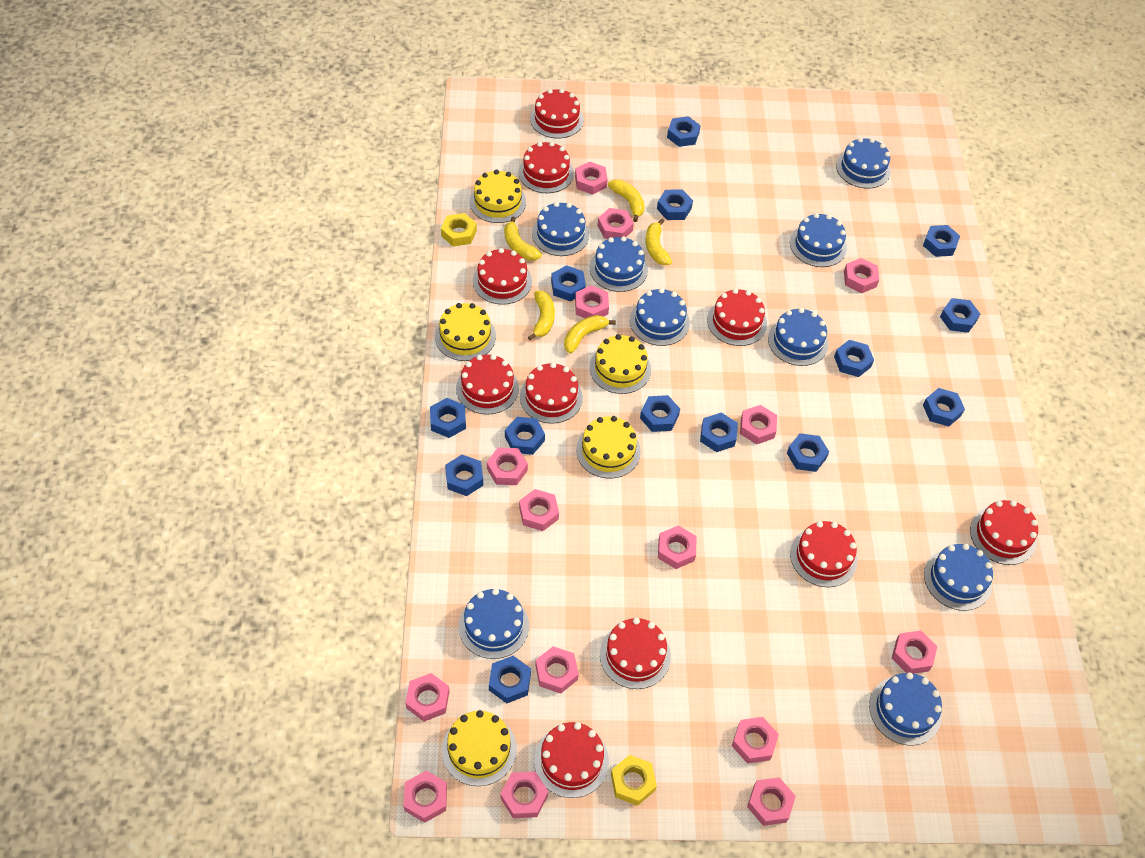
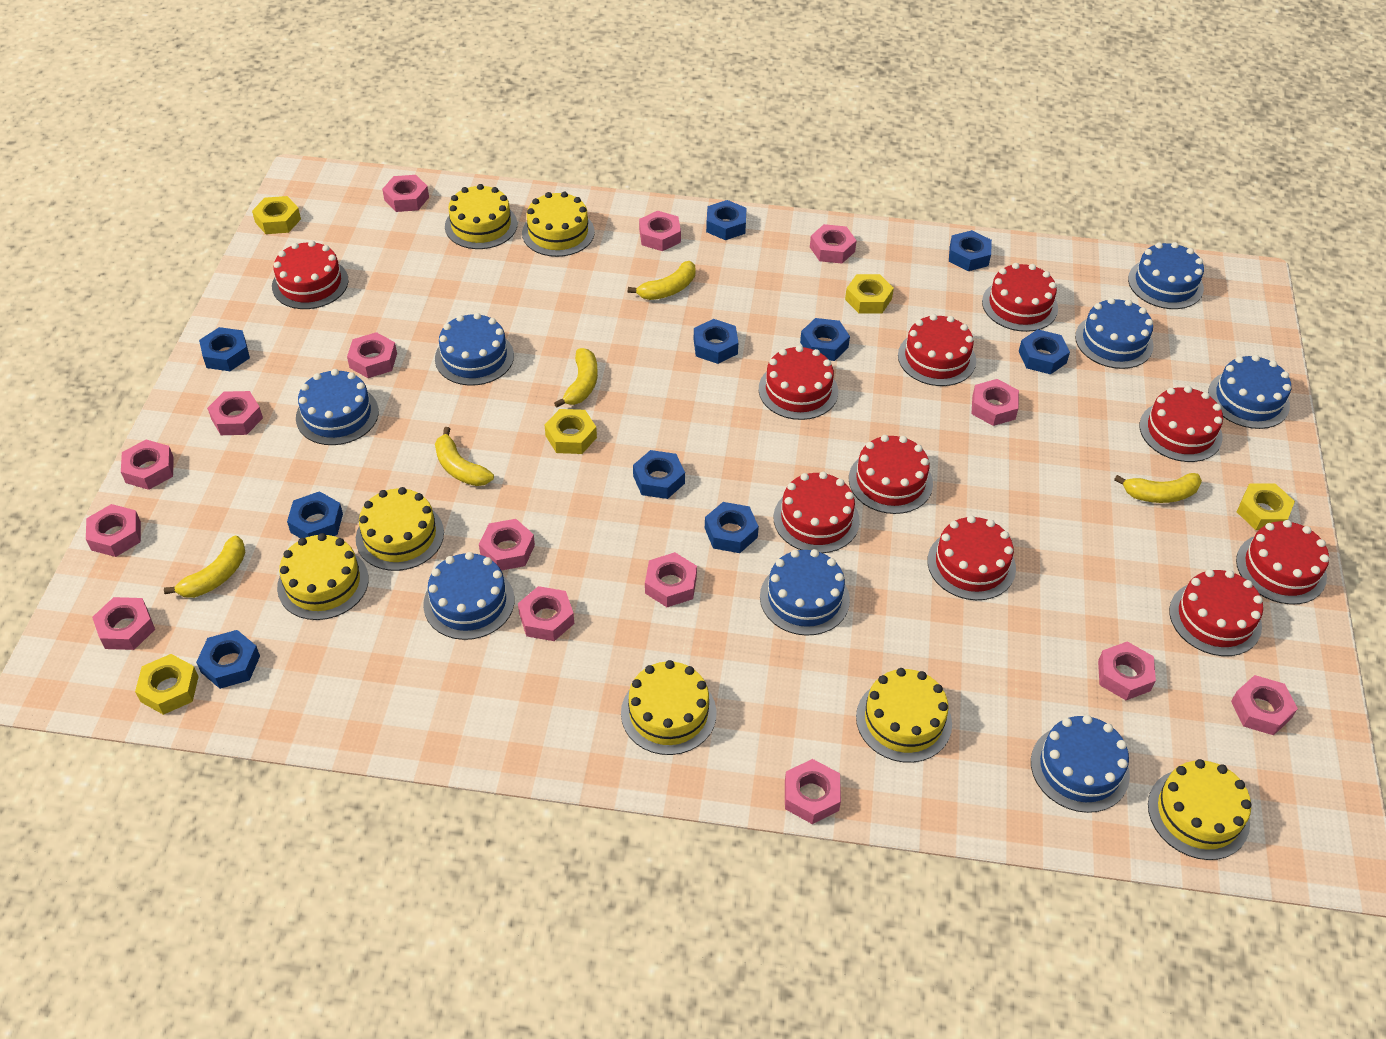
blue cake: 9 -> 8
blue nut: 14 -> 10
yellow cake: 5 -> 7
yellow nut: 2 -> 5

